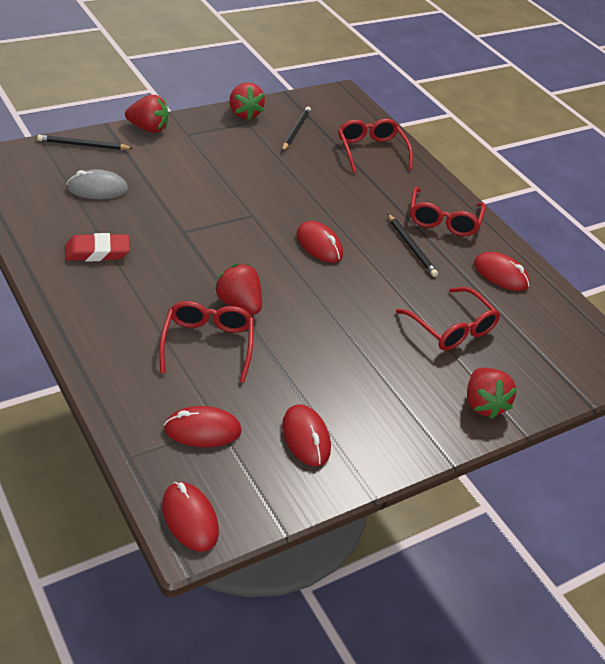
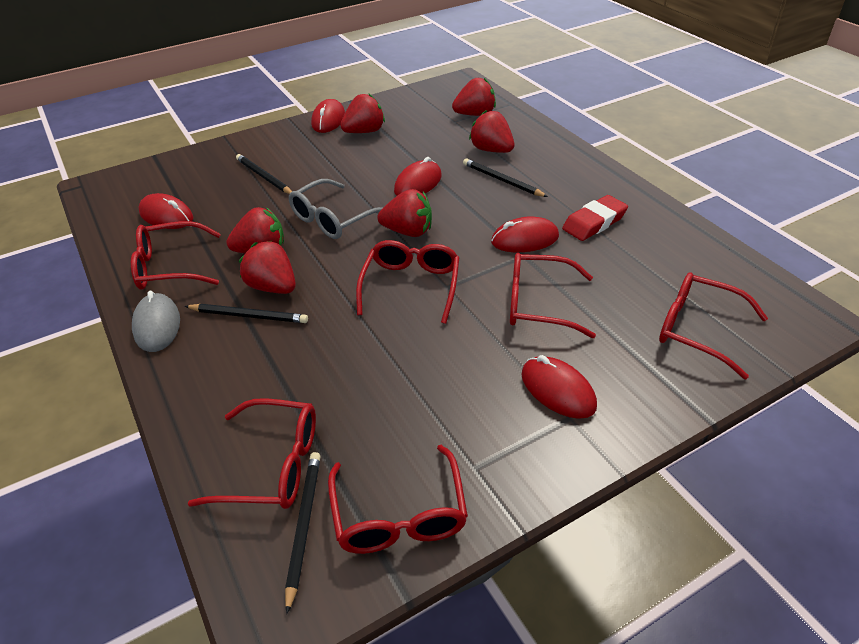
black pencil: 3 -> 4
grey glasses: 0 -> 1
red glasses: 4 -> 6
red strawberry: 4 -> 6

